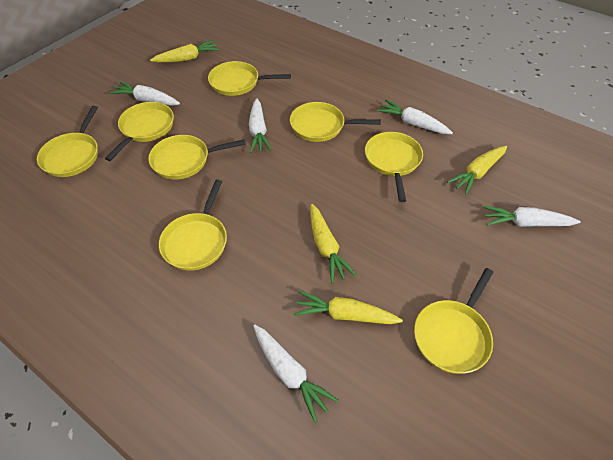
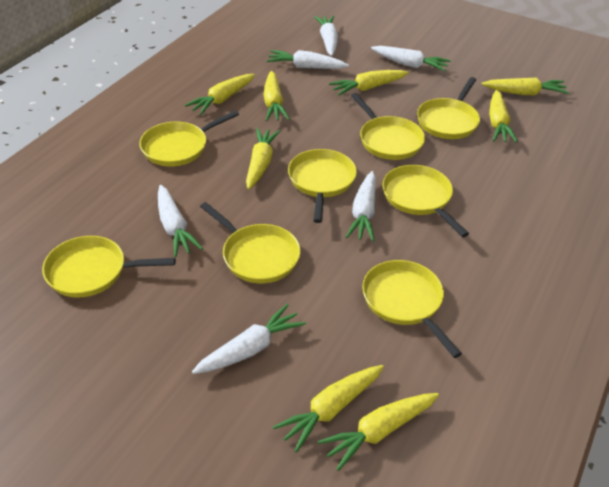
white carrot: 5 -> 6
yellow carrot: 4 -> 8

